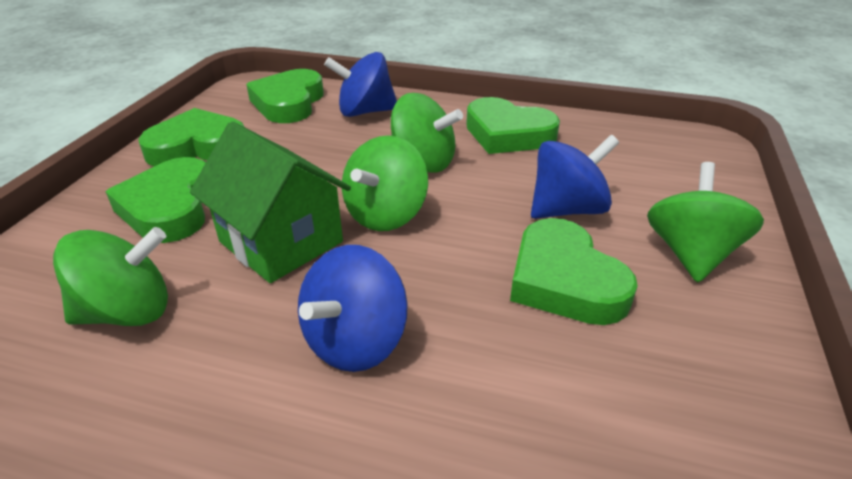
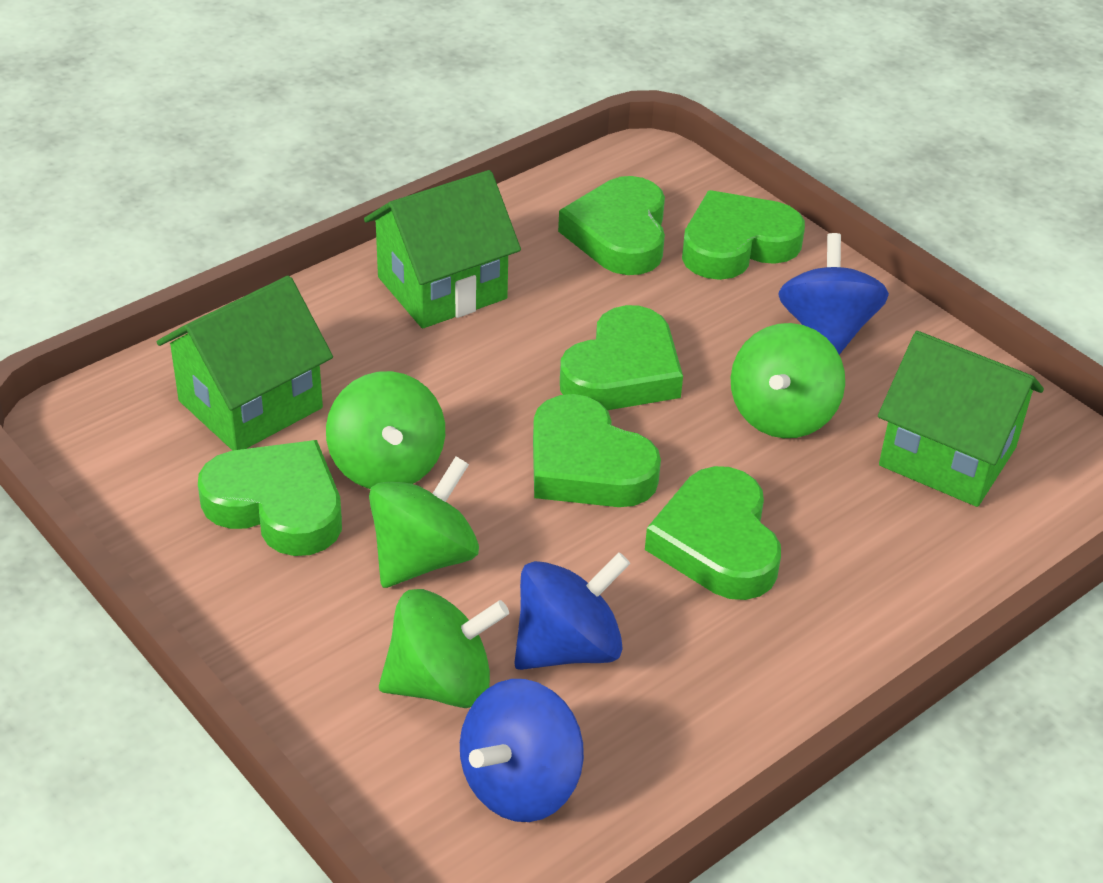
green heart: 5 -> 6
green house: 1 -> 3

